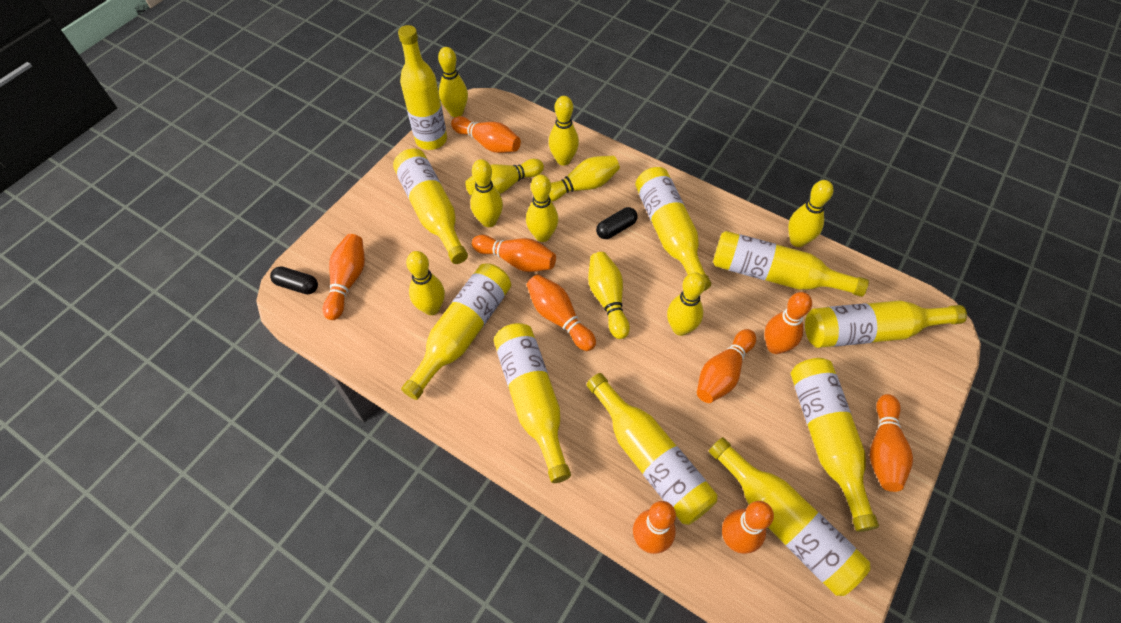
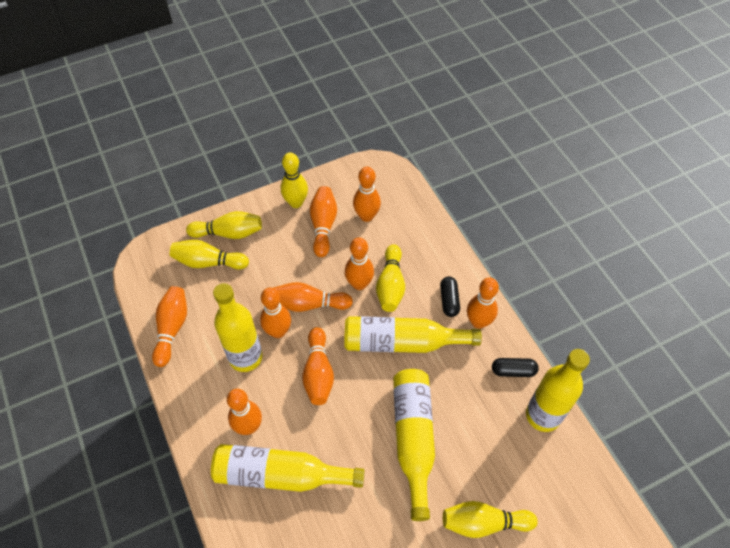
yellow bottle: 10 -> 5
yellow bowling pin: 10 -> 5

